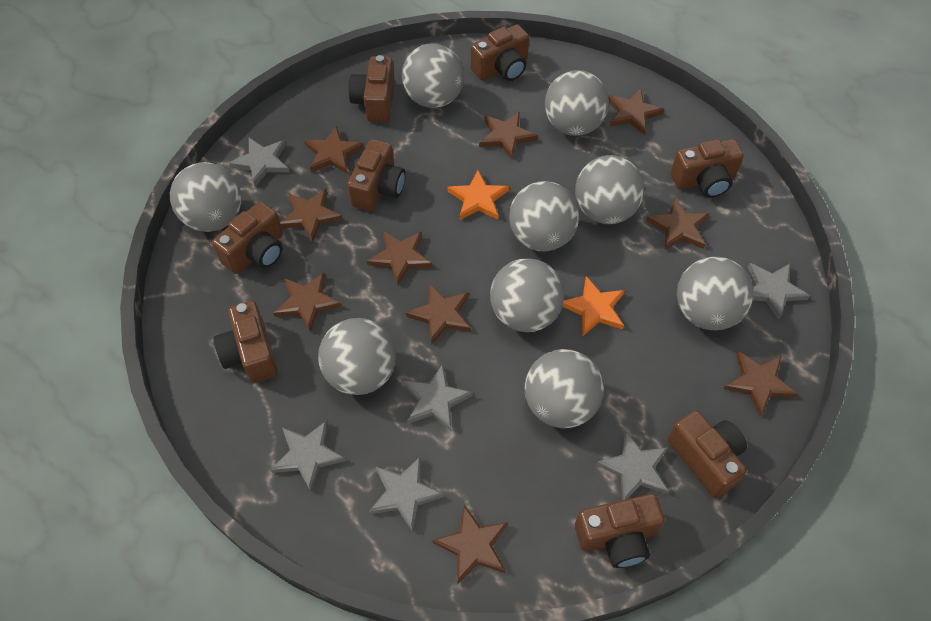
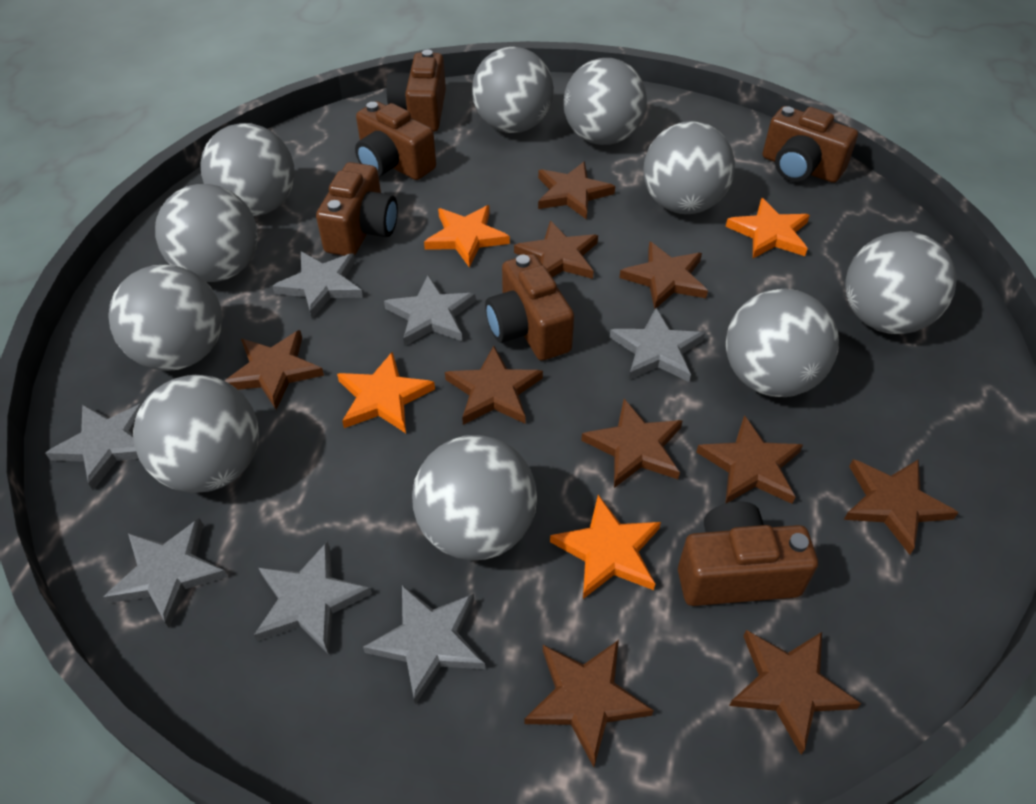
brown camera: 8 -> 6
grey ball: 9 -> 10
grey star: 6 -> 7
orange star: 2 -> 4

